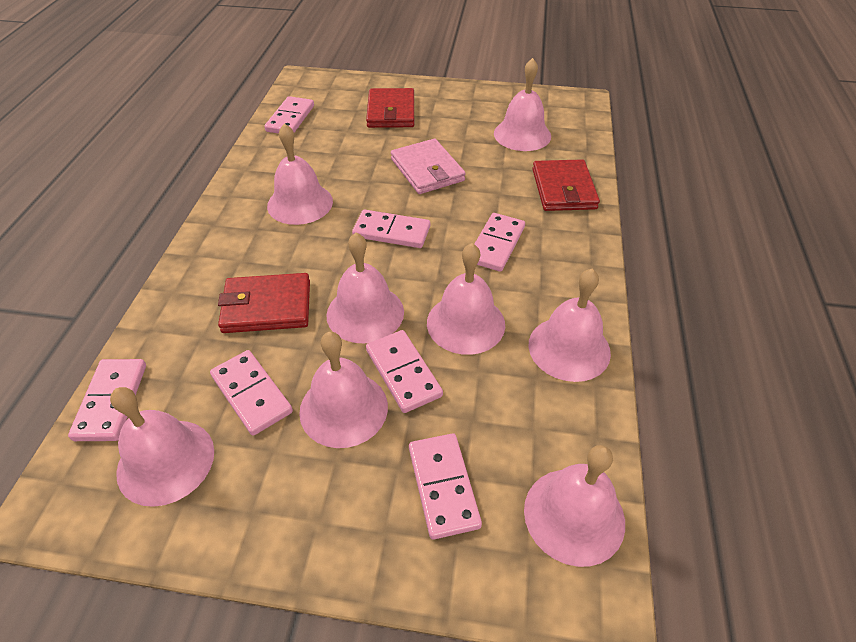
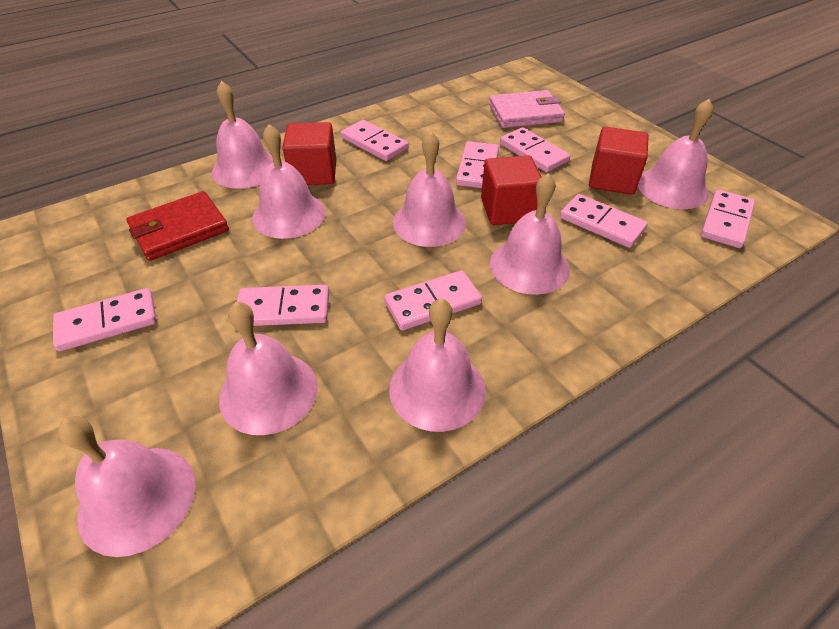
pink domino: 7 -> 8
red cube: 0 -> 3
red wallet: 3 -> 1

